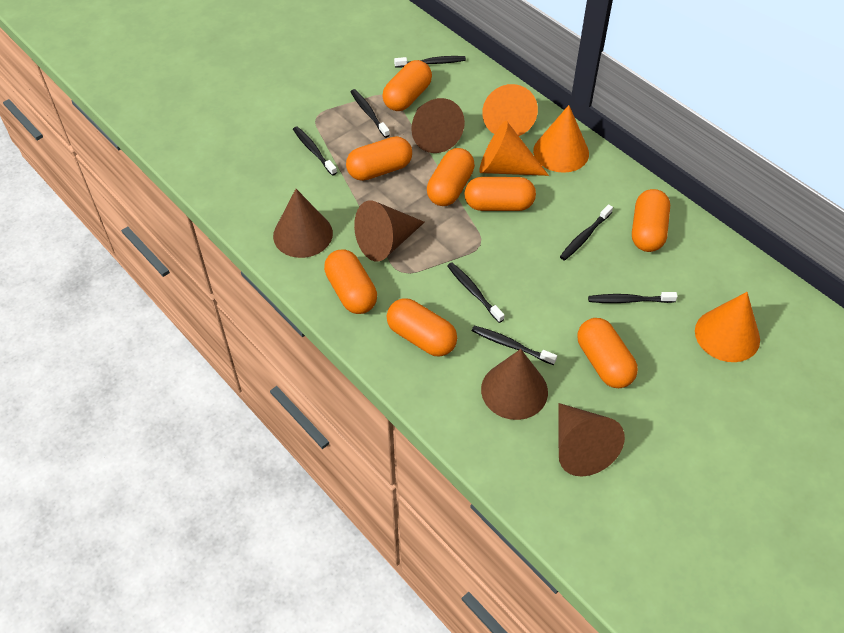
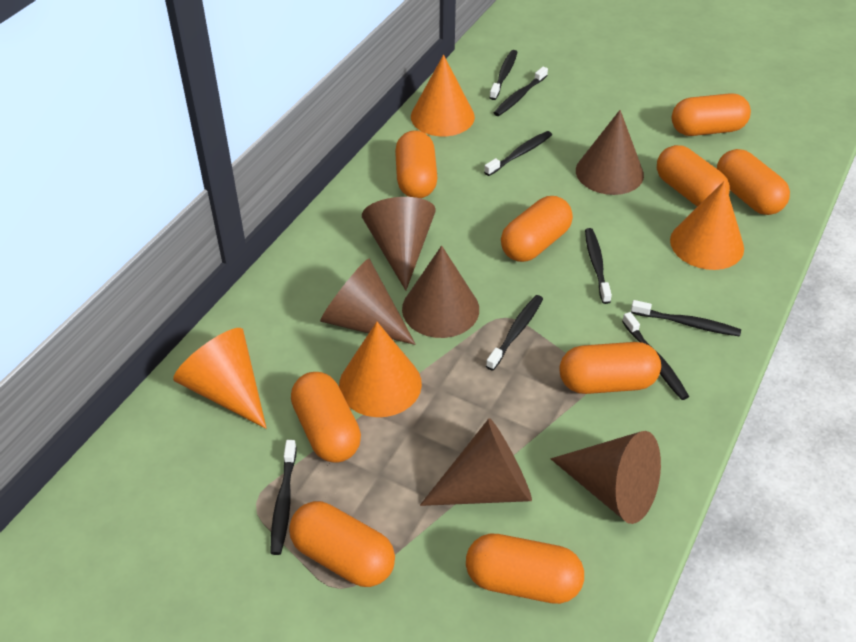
black toothbrush: 7 -> 8
brown cone: 5 -> 6
orange capsule: 8 -> 9

